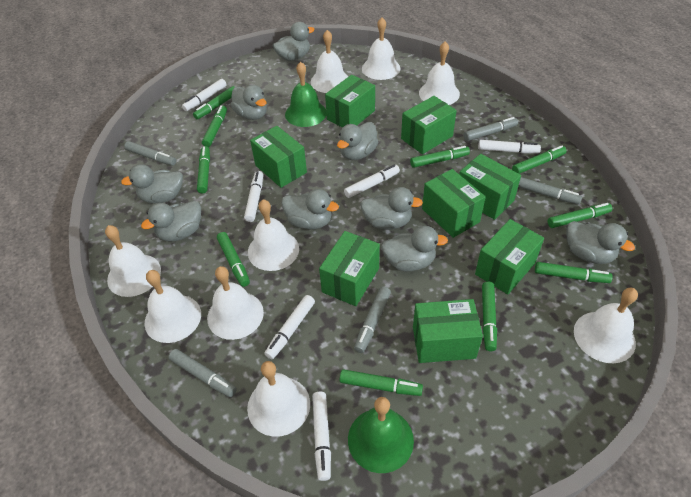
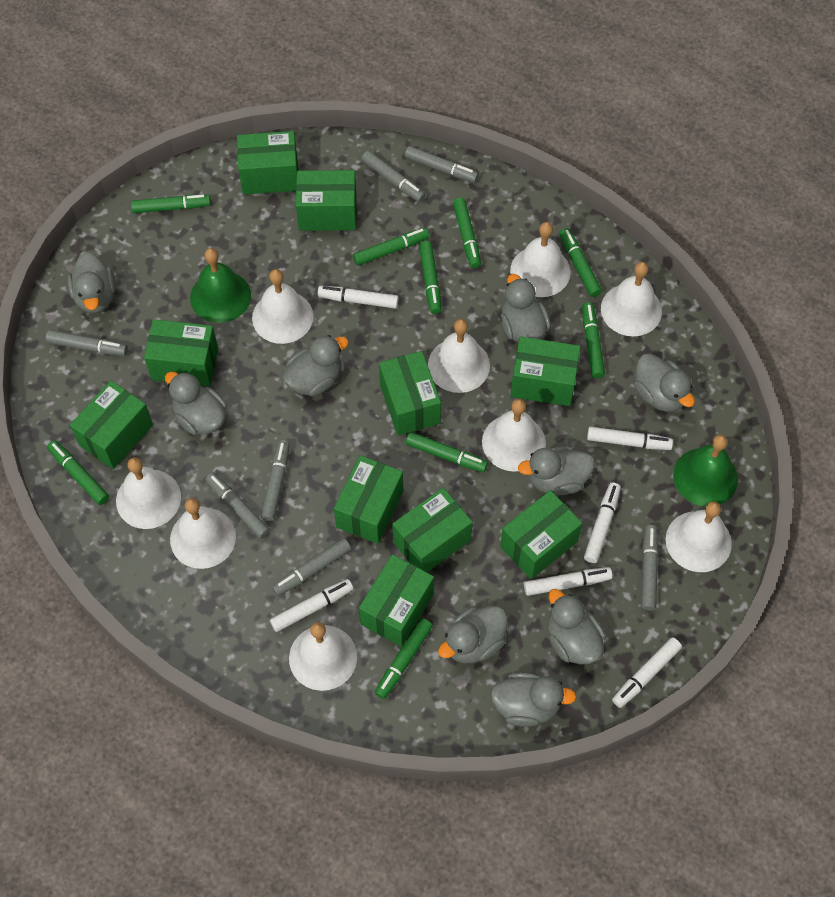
green box: 8 -> 10
green marker: 10 -> 9
grey marker: 5 -> 7

